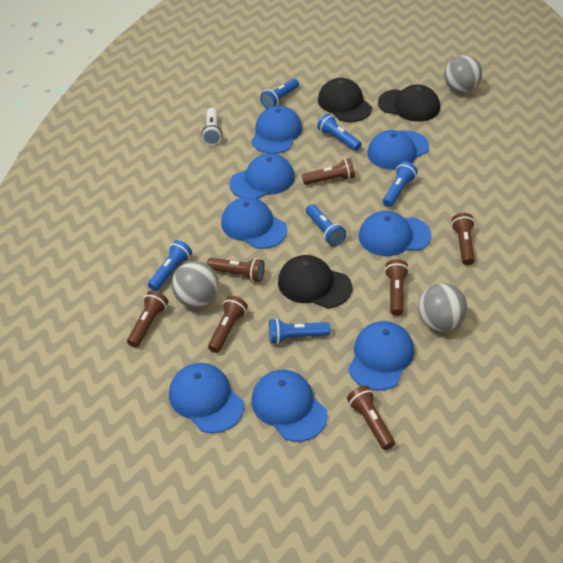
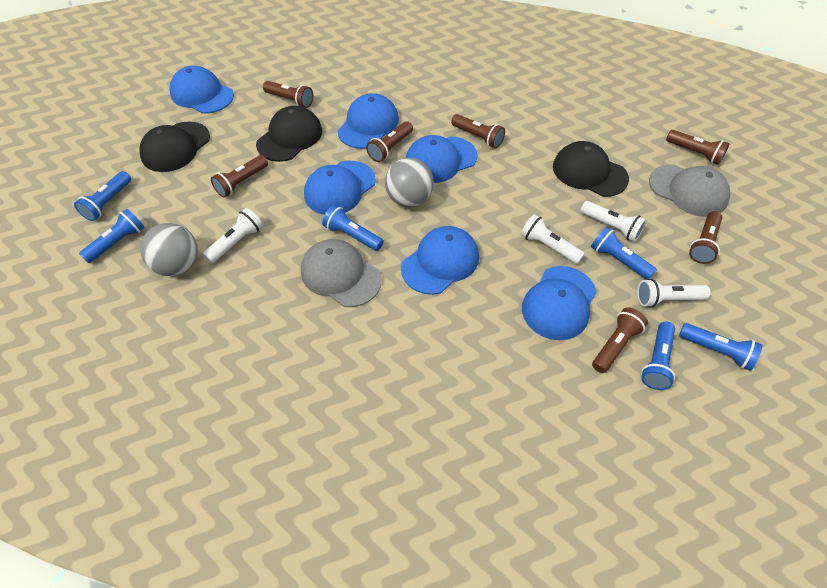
blue cap: 8 -> 6
grey ball: 3 -> 2
grey cap: 0 -> 2
white flashlight: 1 -> 4

